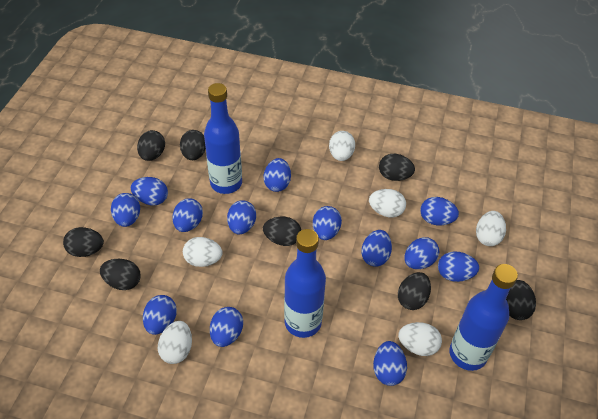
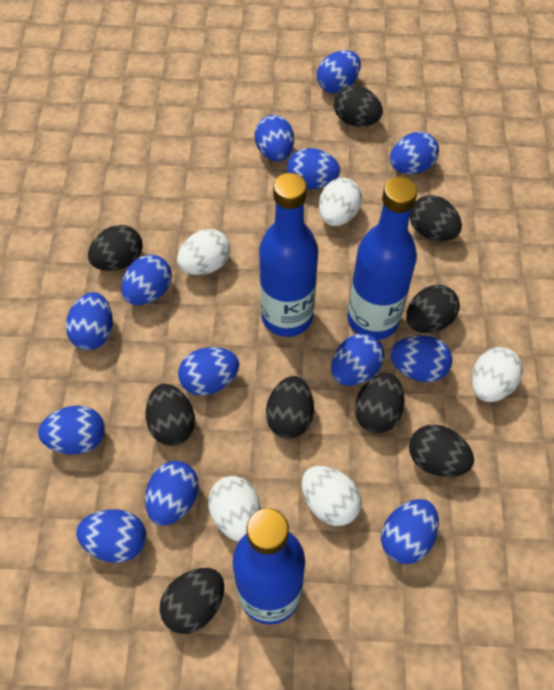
black egg: 8 -> 9
white egg: 6 -> 5

